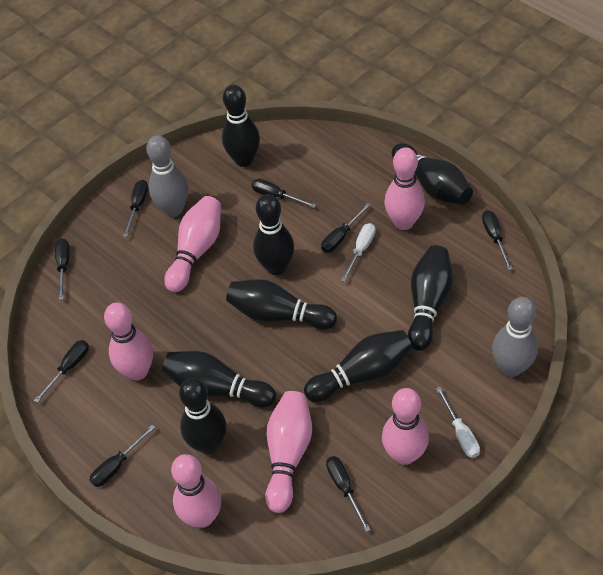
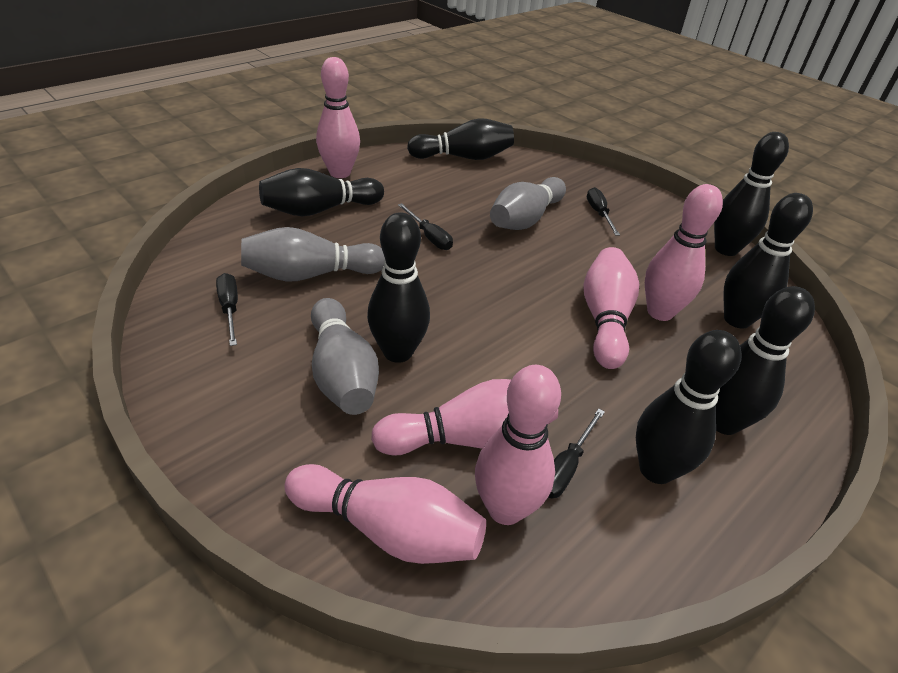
black bowling pin: 8 -> 7
black screwdriver: 8 -> 4
grey bowling pin: 2 -> 3
white screwdriver: 2 -> 0

